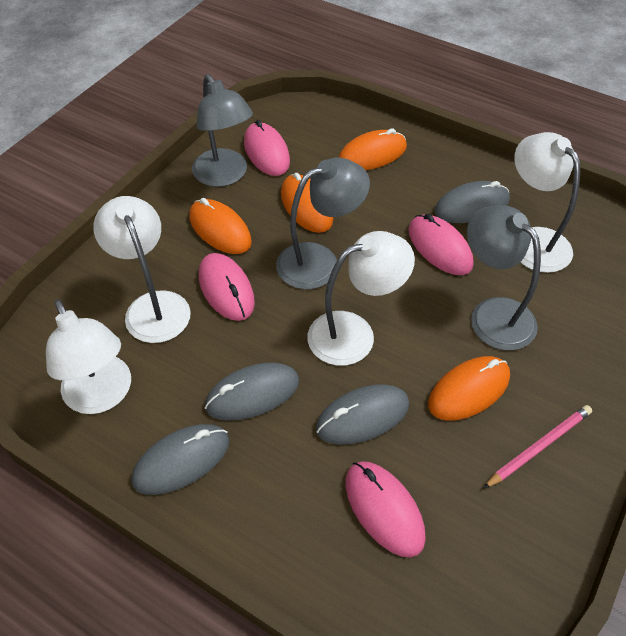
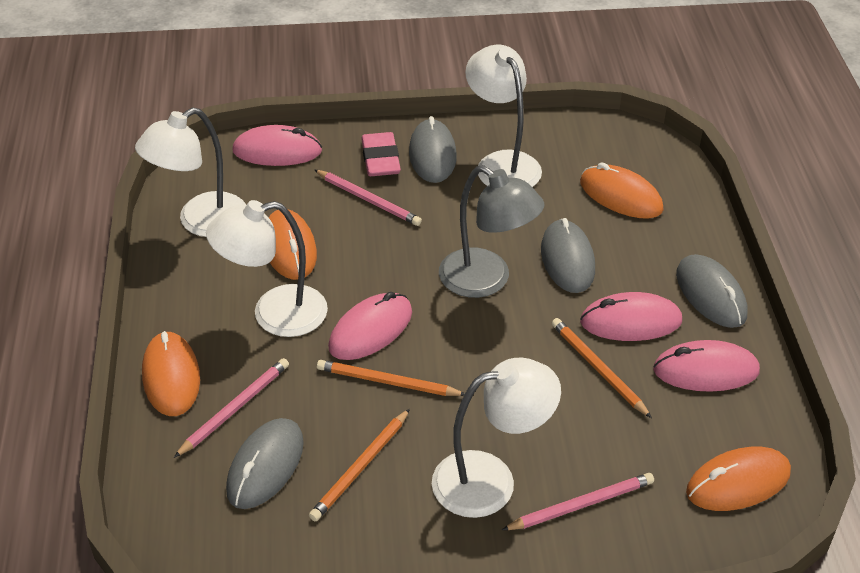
grey lamp: 3 -> 1
orange pencil: 0 -> 3
pink eraser: 0 -> 1
pink pencil: 1 -> 3

